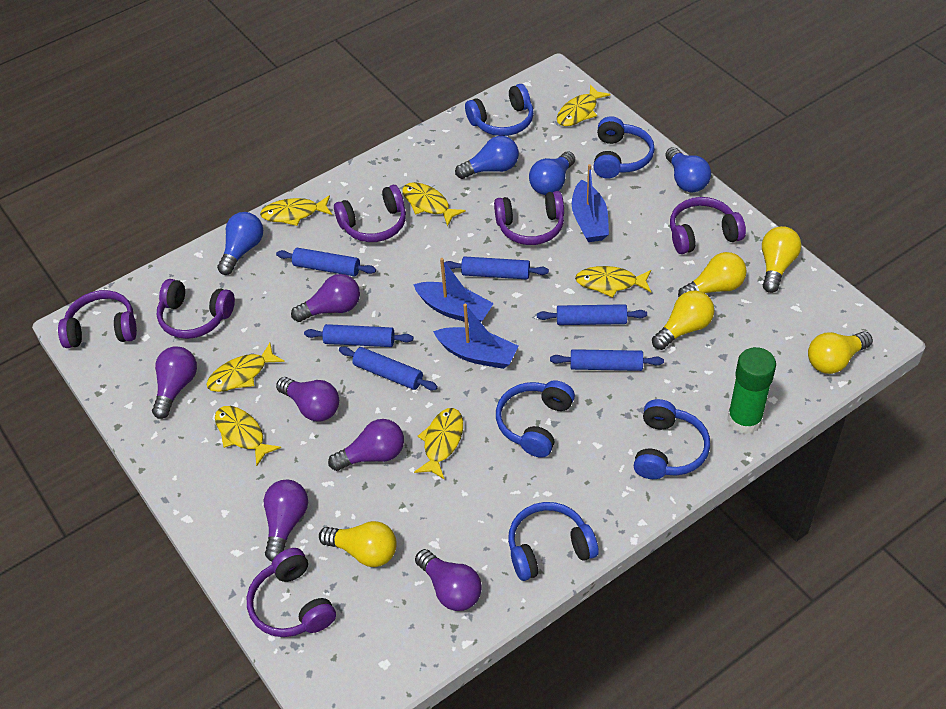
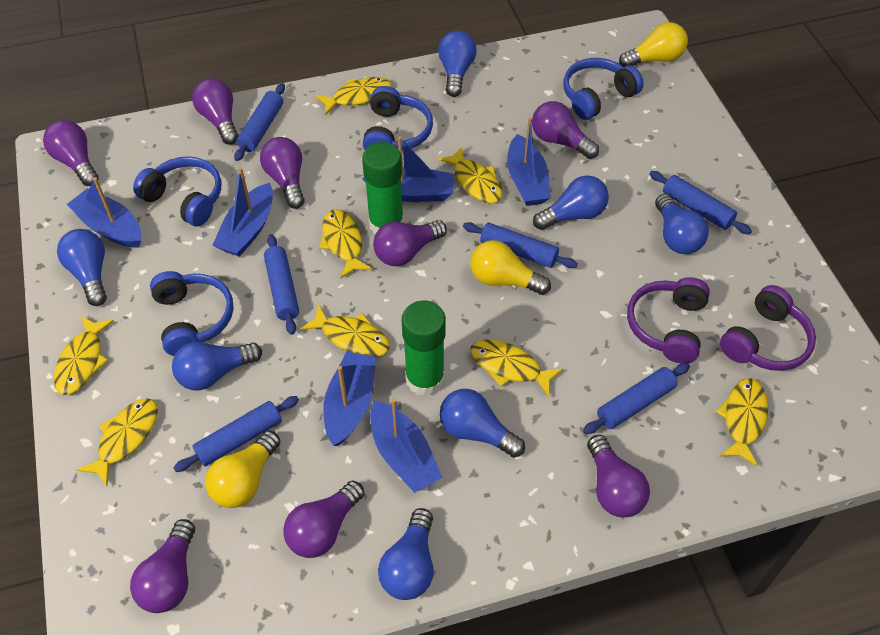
blue boat: 3 -> 6
blue headphones: 5 -> 4
blue light bulb: 4 -> 7
green glue stick: 1 -> 2
purple headphones: 6 -> 2
purple light bulb: 6 -> 8
yellow fish: 7 -> 8
yellow light bulb: 5 -> 3

